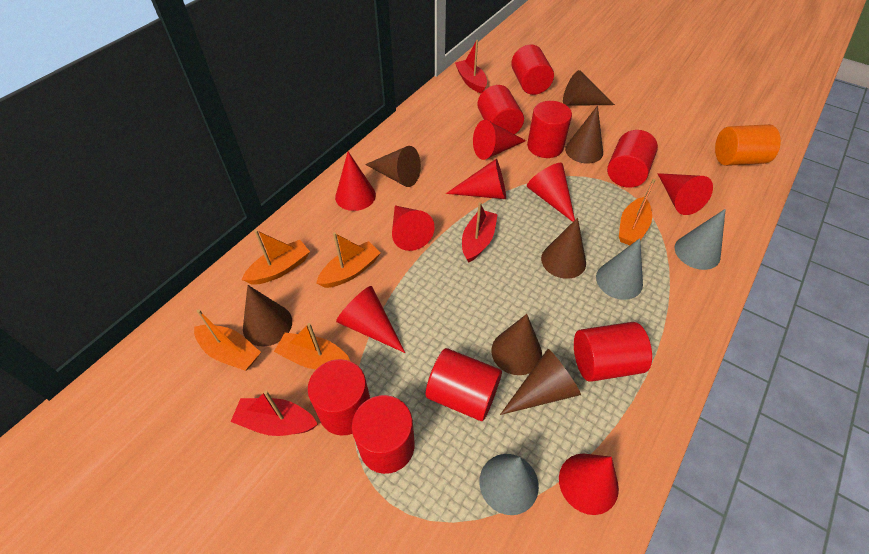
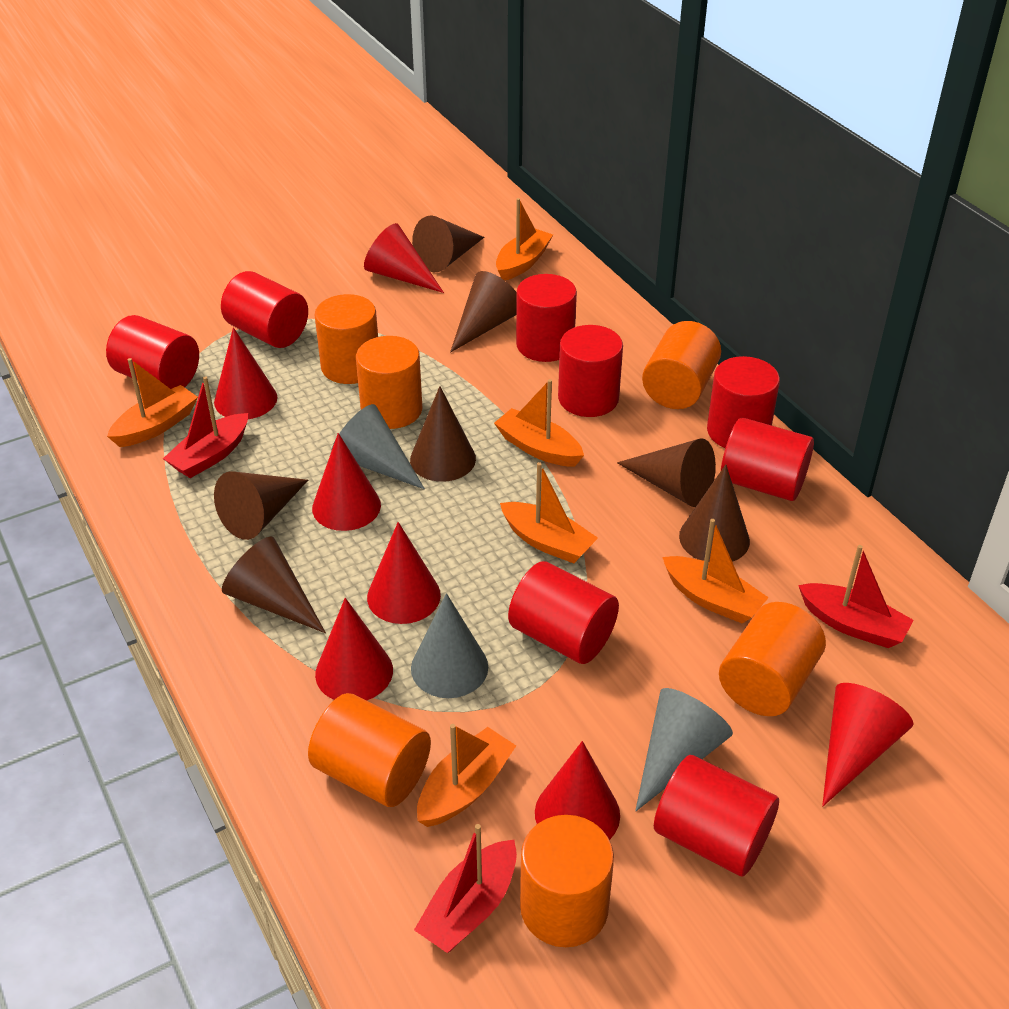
orange boat: 5 -> 6
orange cylinder: 1 -> 6
red cone: 8 -> 7

